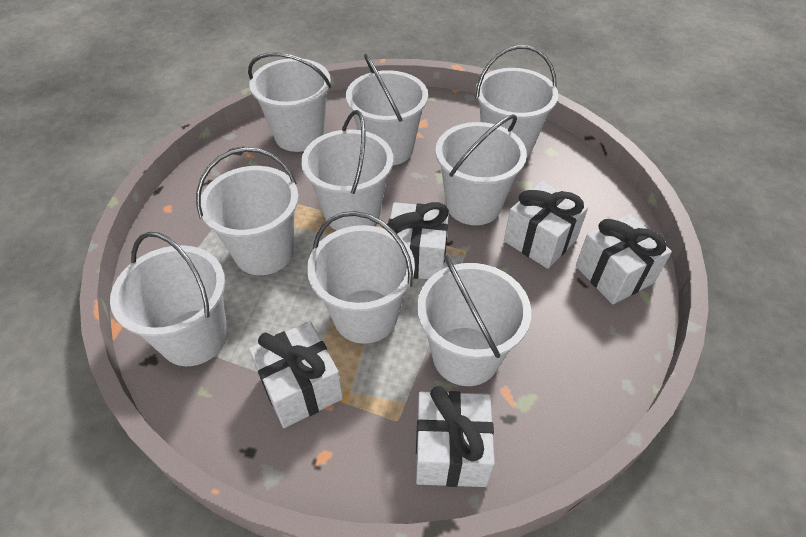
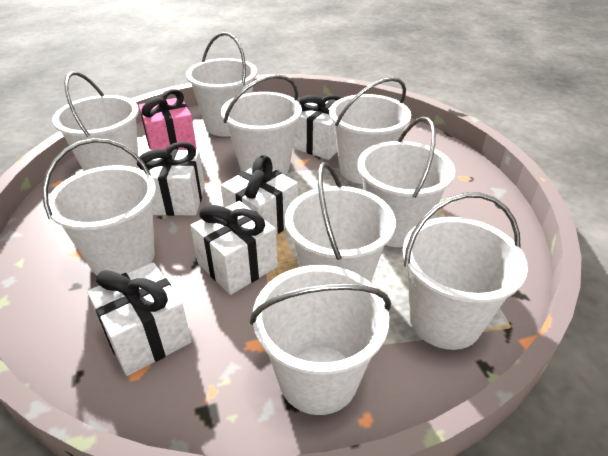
pink gift: 0 -> 1

